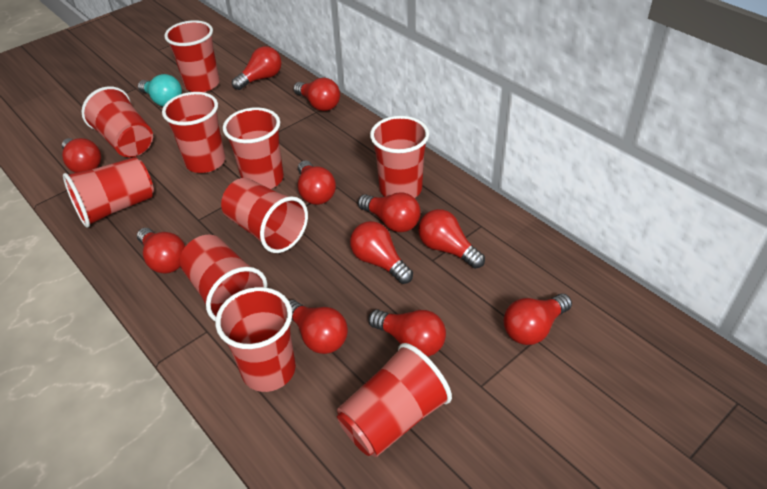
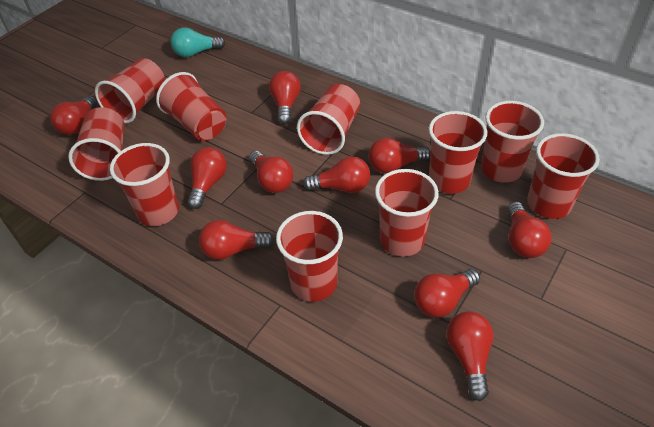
red light bulb: 11 -> 10

